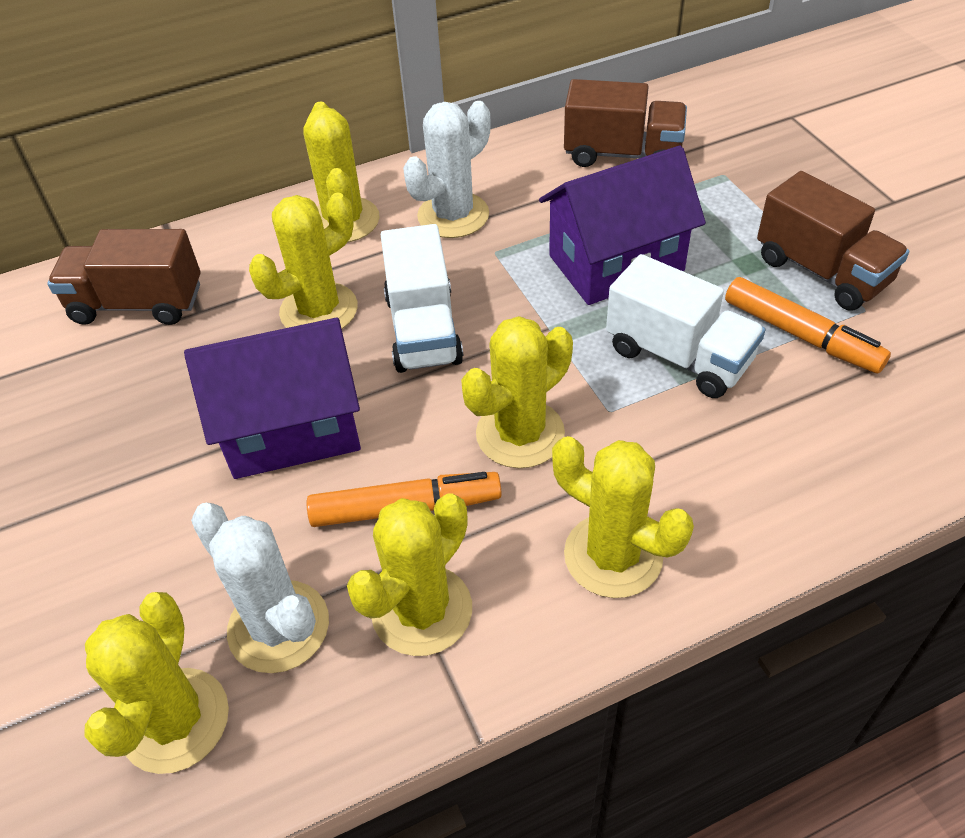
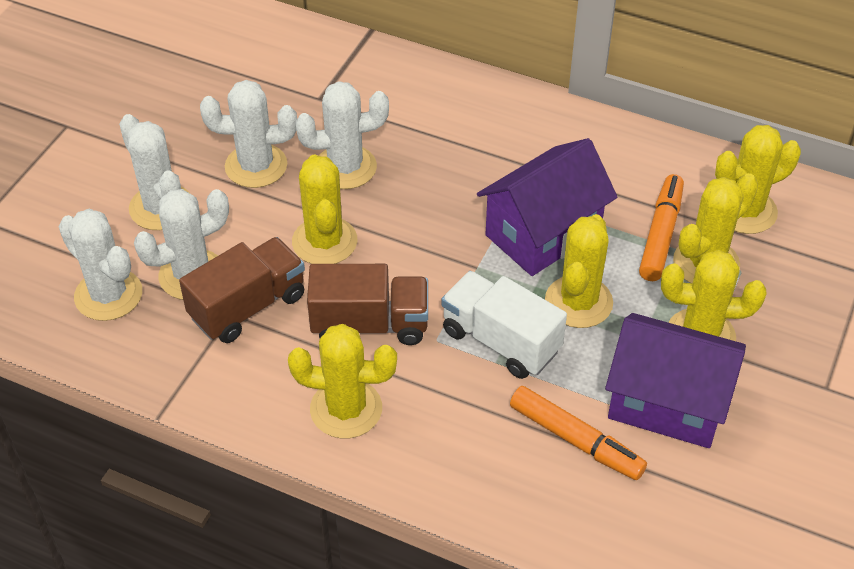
brown truck: 3 -> 2
white cactus: 2 -> 5
white truck: 2 -> 1

